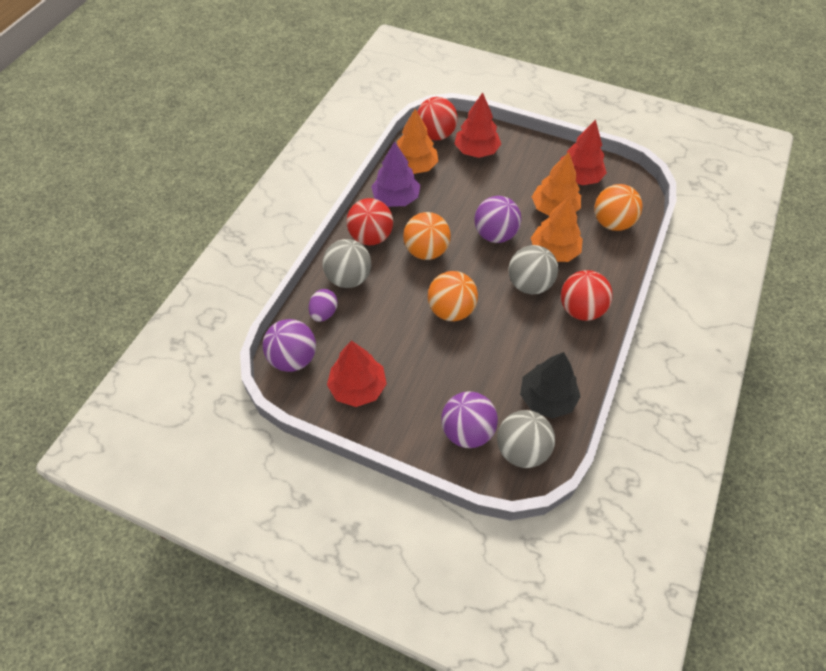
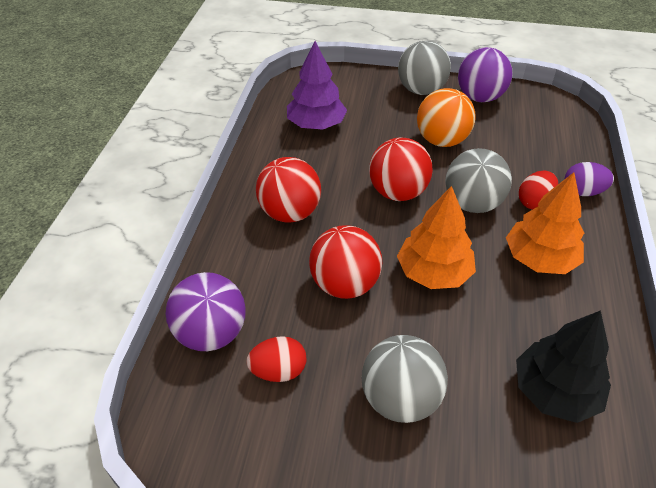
orange ball: 3 -> 1
orange tree: 3 -> 2
purple ball: 3 -> 2
red egg: 0 -> 2
red tree: 3 -> 0

